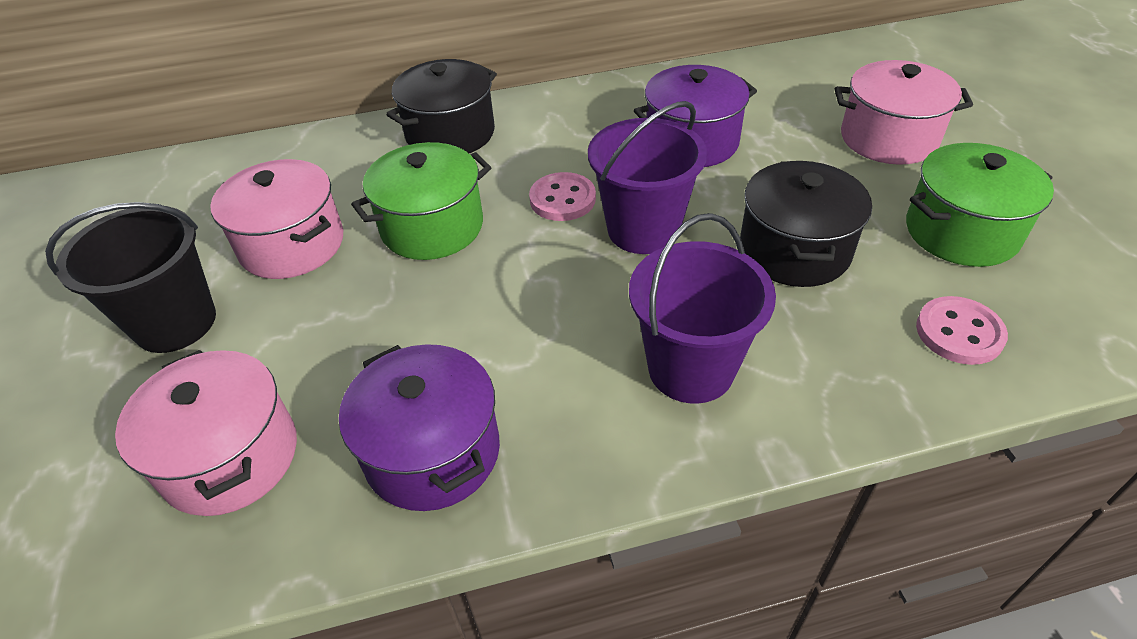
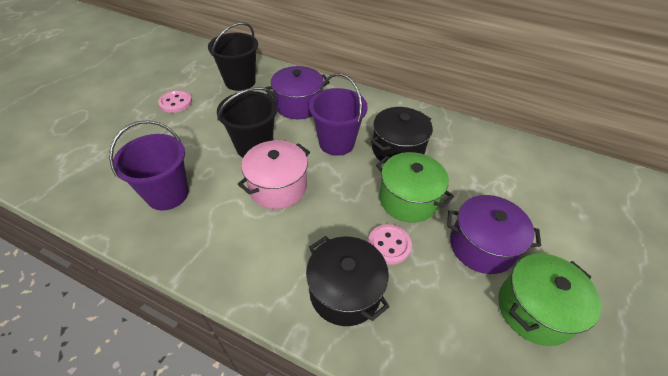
black bucket: 1 -> 2
pink pot: 3 -> 1

